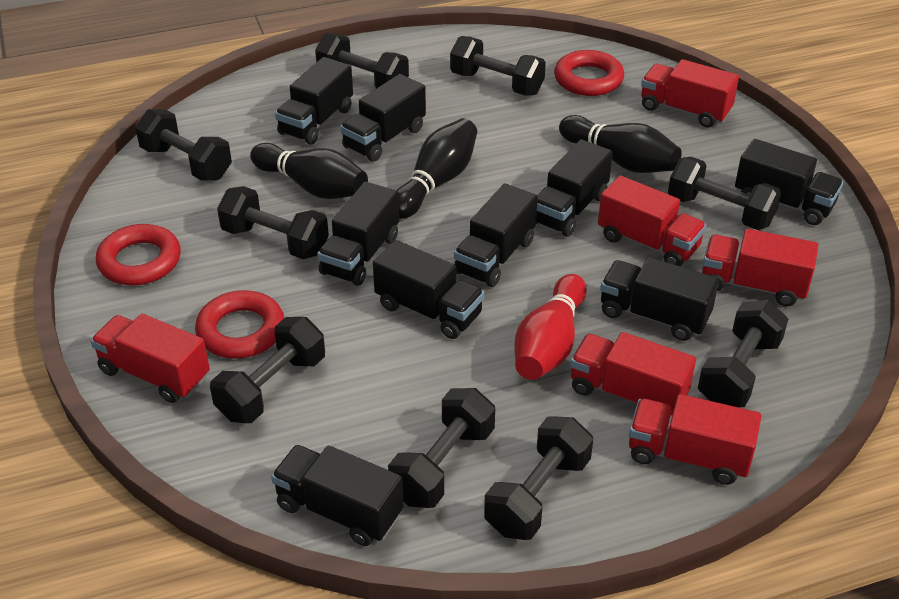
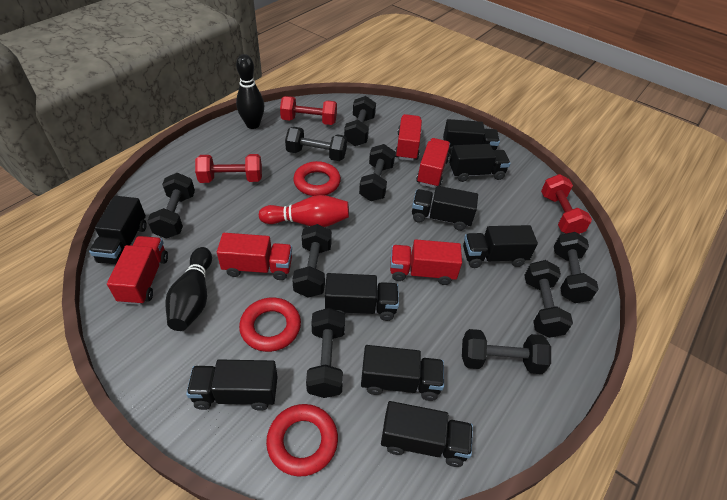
black bowling pin: 3 -> 2
red dumbbell: 0 -> 3
red truck: 6 -> 5

